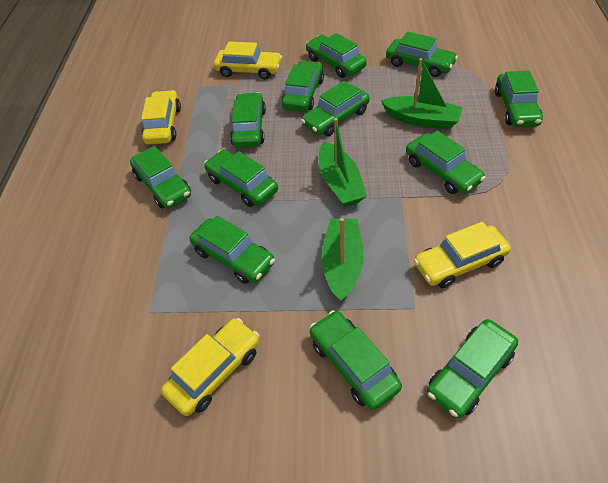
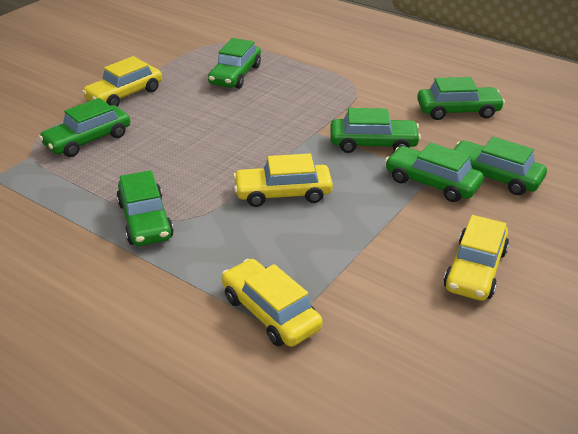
green boat: 3 -> 0
green car: 12 -> 7

